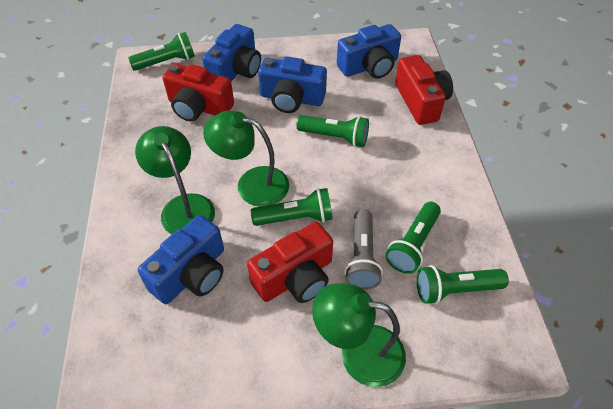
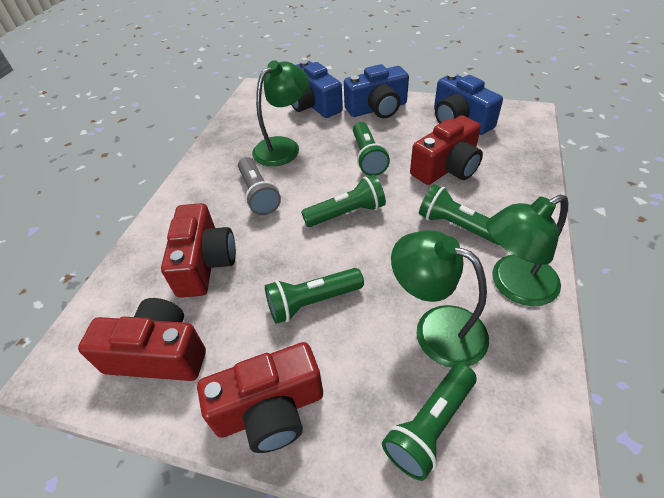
blue camera: 4 -> 3
red camera: 3 -> 4

